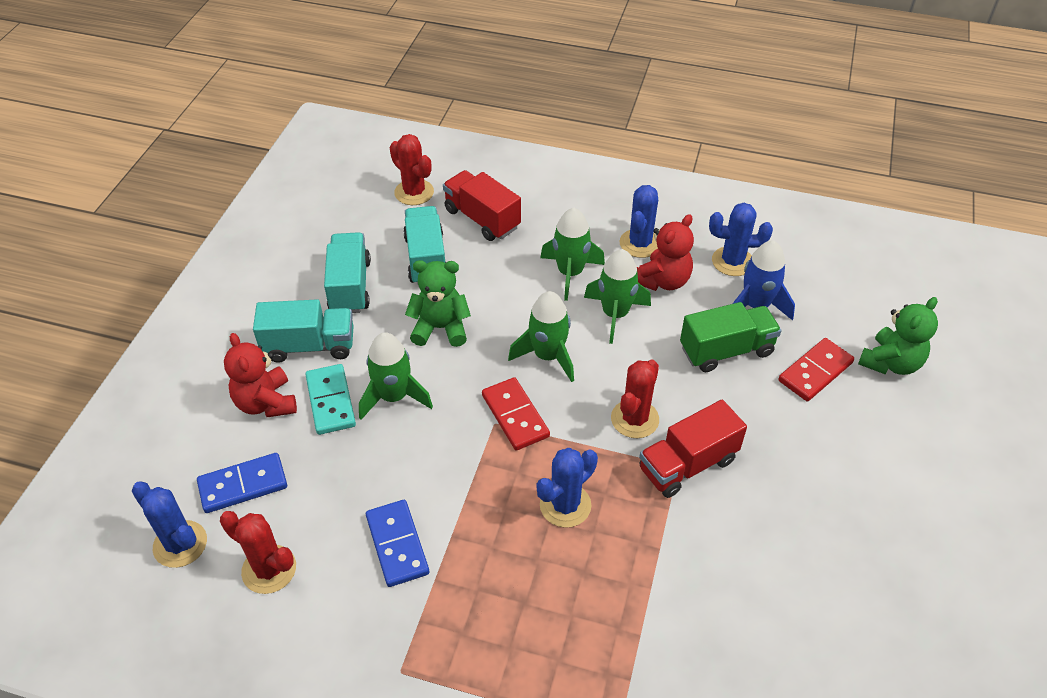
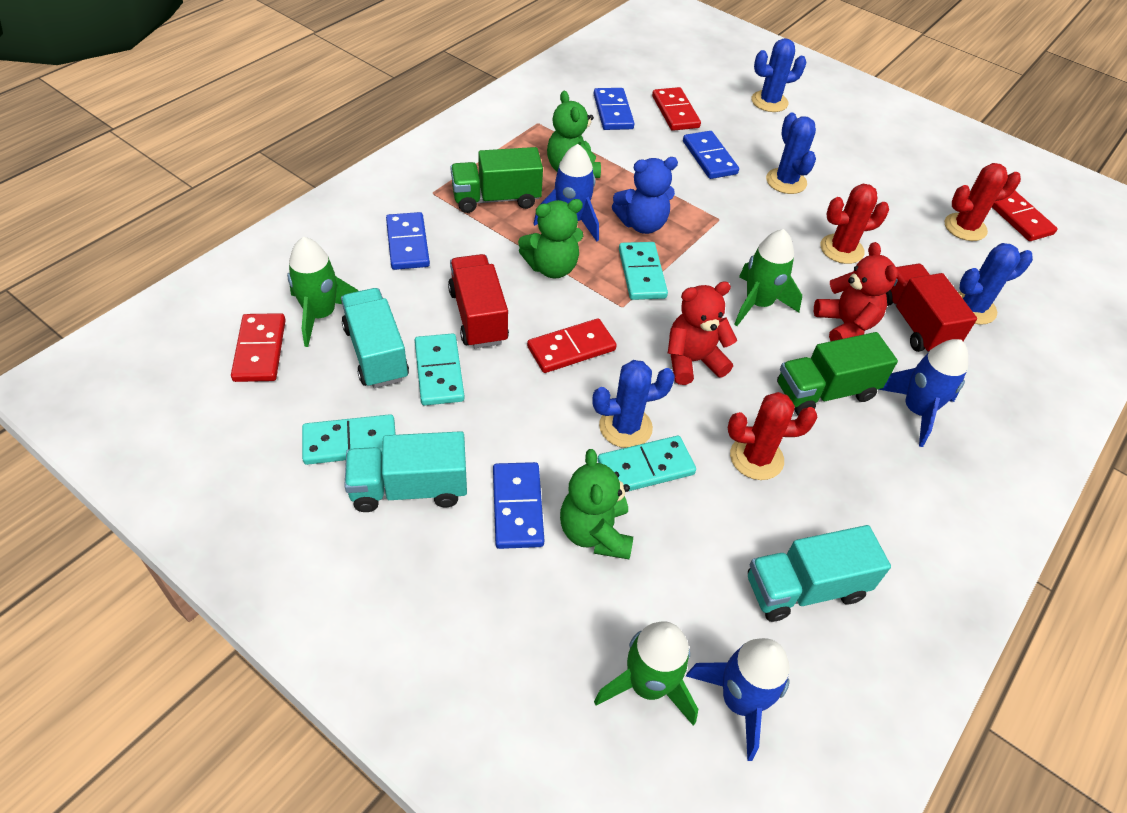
blue domino: 2 -> 4
blue rocket: 1 -> 3
blue teddy bear: 0 -> 1
green rocket: 4 -> 3
green teddy bear: 2 -> 3
green truck: 1 -> 2
red domino: 2 -> 4
turquoise domino: 1 -> 4

